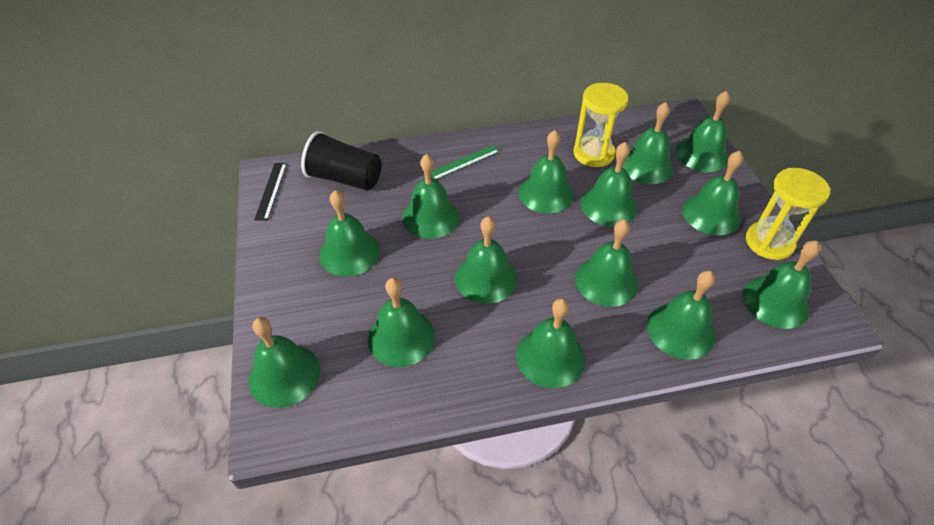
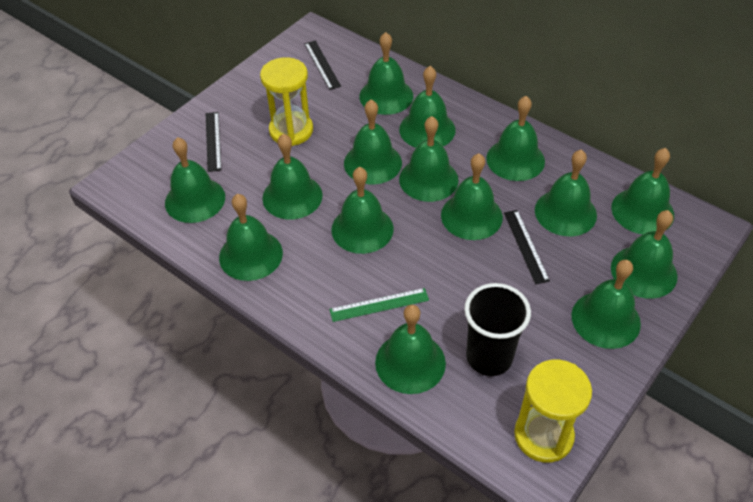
black ruler: 1 -> 3
green bell: 14 -> 15

